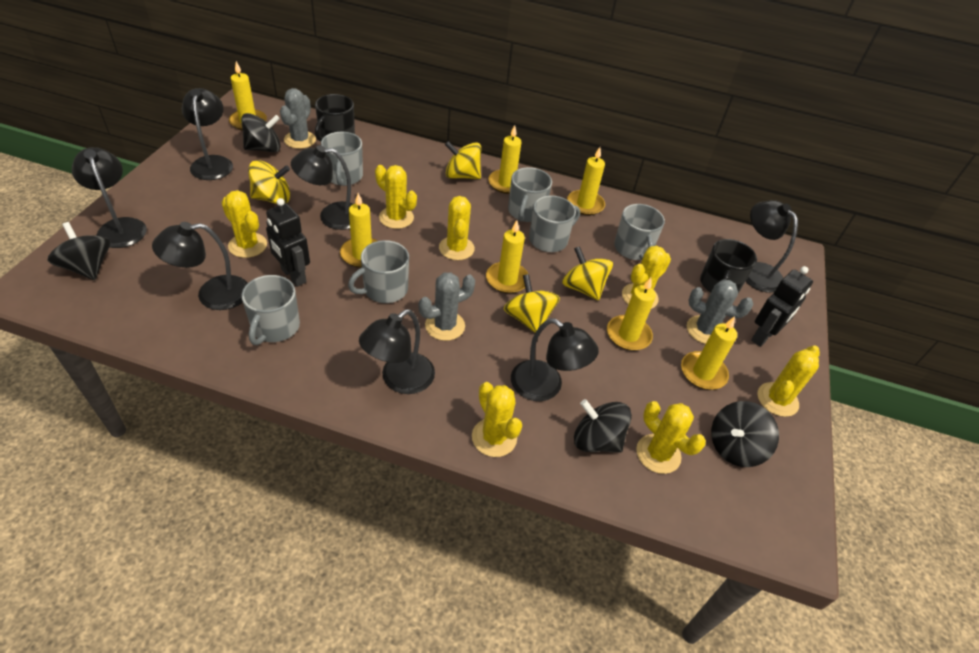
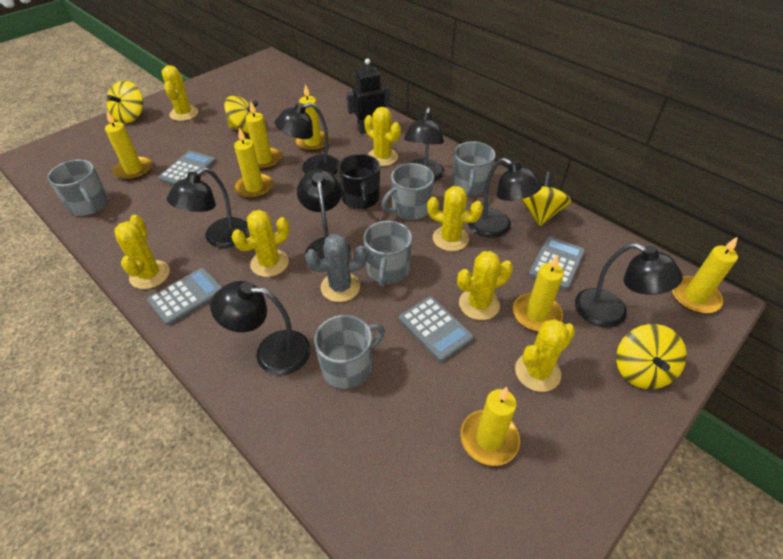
black mug: 2 -> 1
black robot: 2 -> 1
black spinning top: 4 -> 0
grey cactus: 3 -> 1
grey calculator: 0 -> 4
grey mug: 6 -> 5

